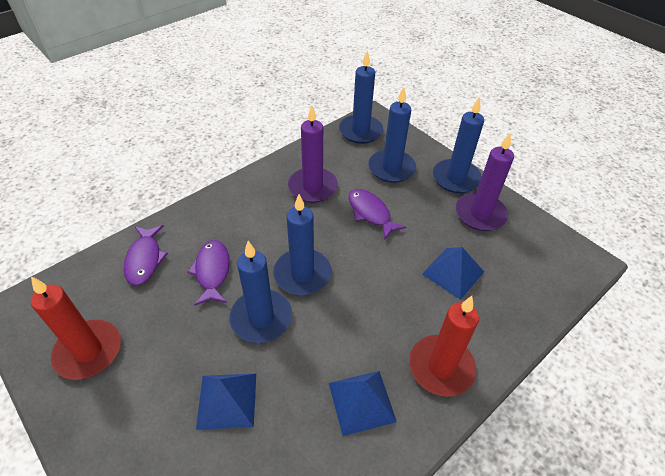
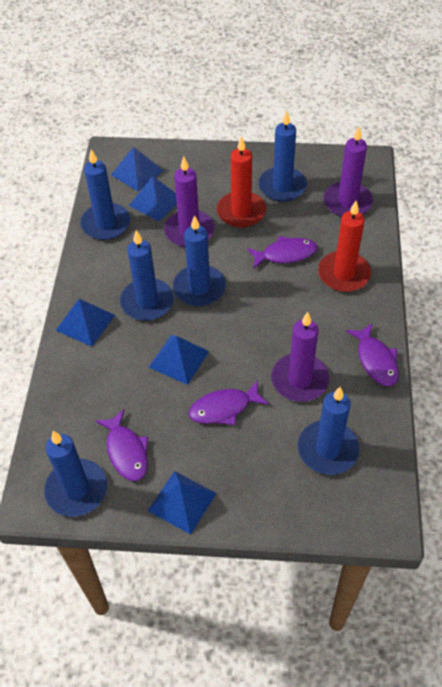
blue candle: 5 -> 6
blue pyramid: 3 -> 5
purple candle: 2 -> 3
purple fish: 3 -> 4

